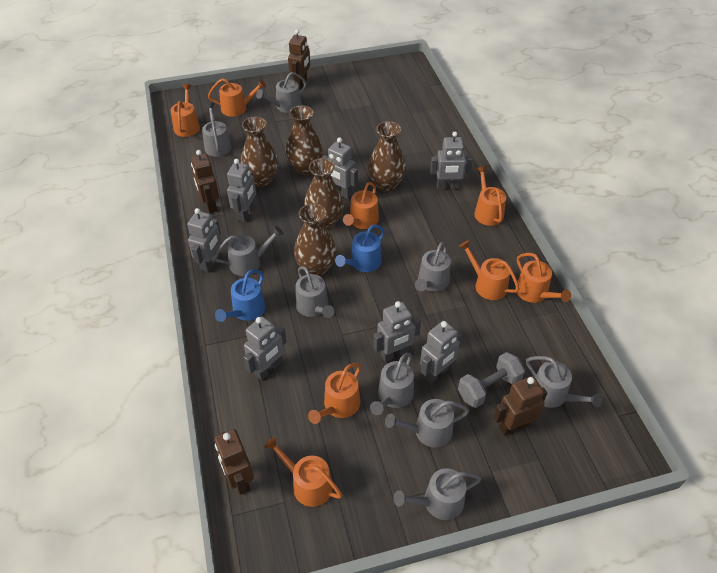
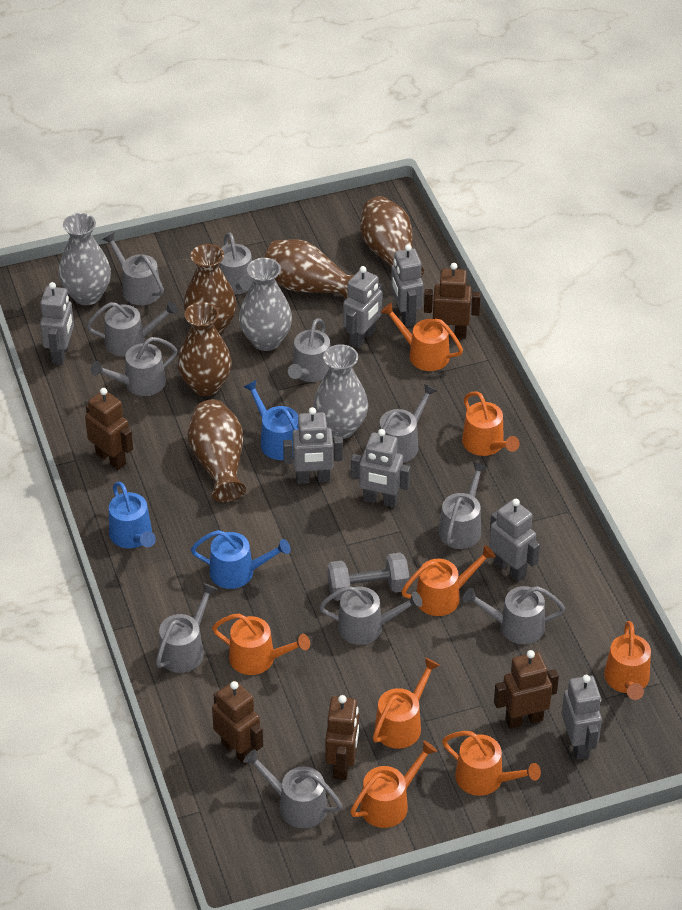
blue watering can: 2 -> 3
brown robot: 4 -> 5
grey vase: 0 -> 3
grey watering can: 9 -> 11

